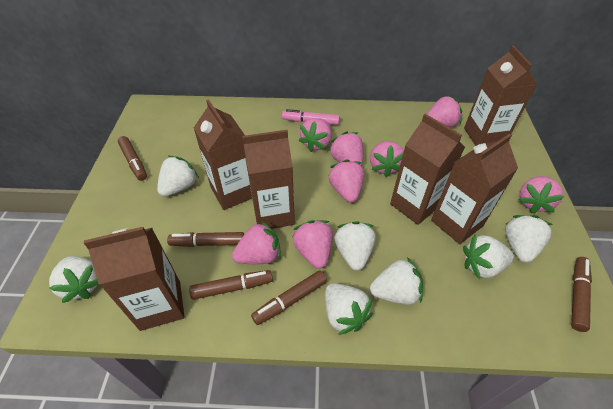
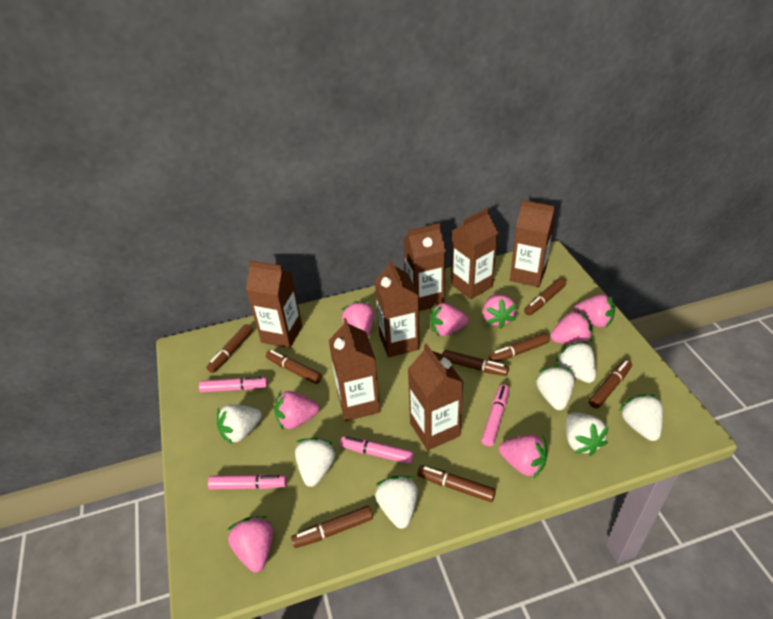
brown carton: 6 -> 7
brown marker: 5 -> 8
pink marker: 1 -> 4

